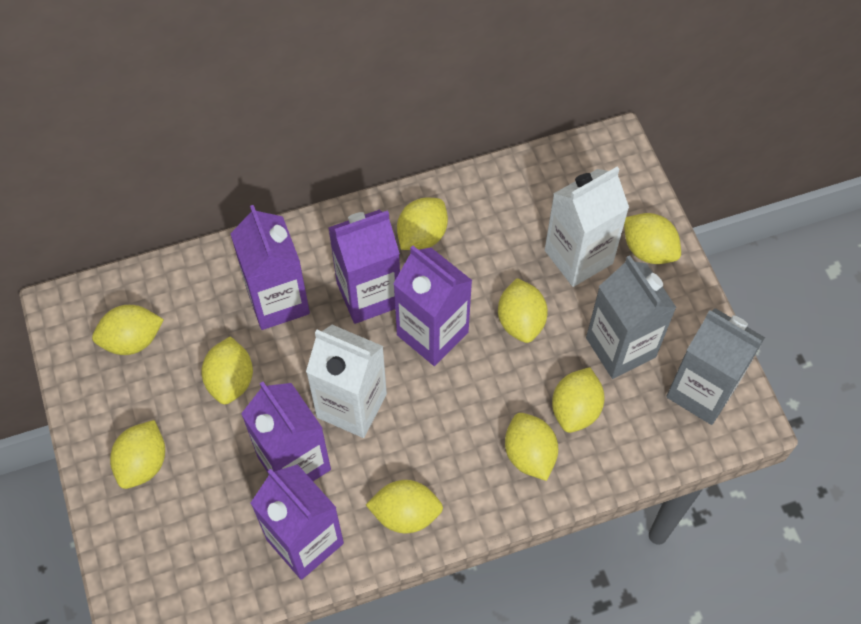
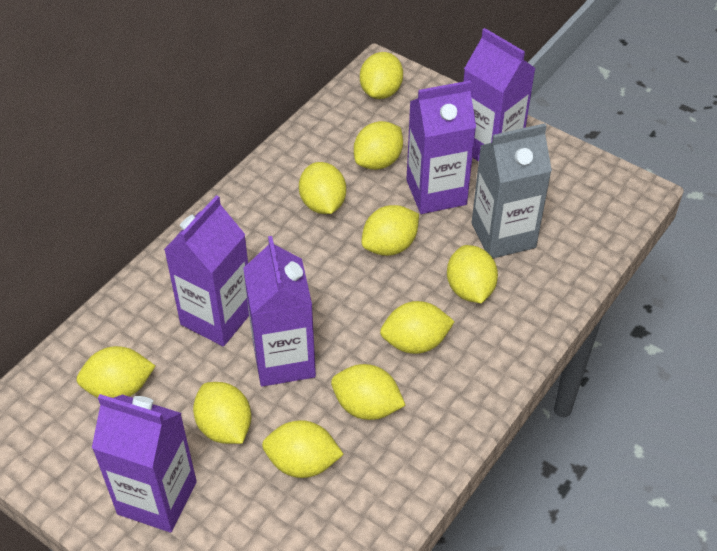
grey carton: 2 -> 1
white carton: 2 -> 0
yellow lemon: 9 -> 10

